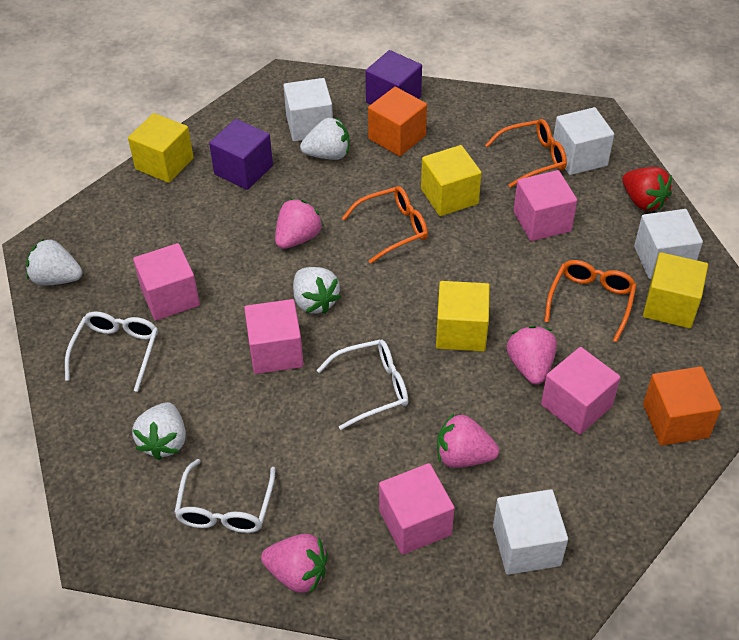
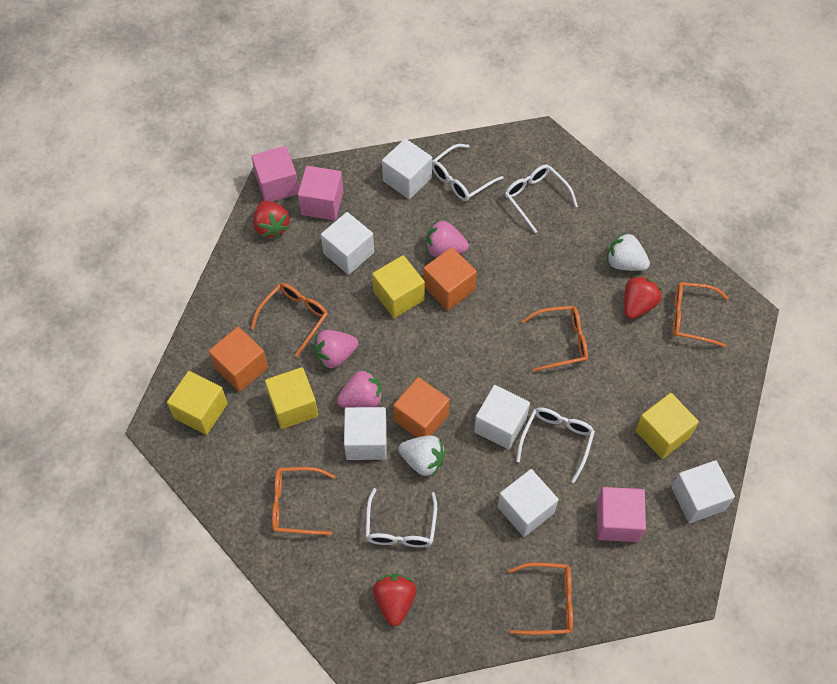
orange cube: 2 -> 3
orange glasses: 3 -> 5
pink cube: 5 -> 3
pink strawberry: 4 -> 3
purple cube: 2 -> 0
red strawberry: 1 -> 3
white cube: 4 -> 6
white glasses: 3 -> 4
white strawberry: 4 -> 2

